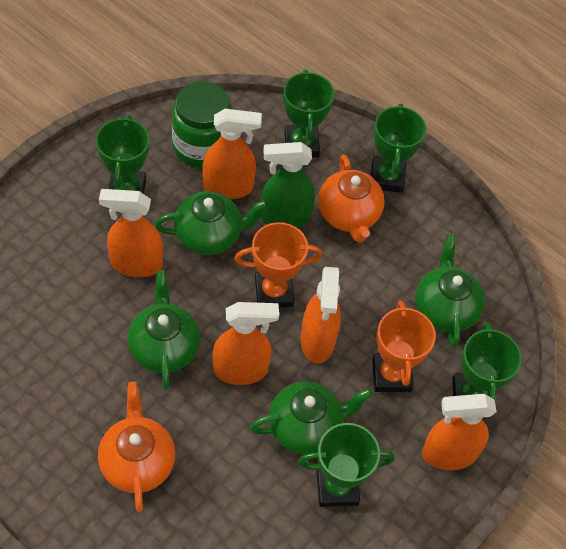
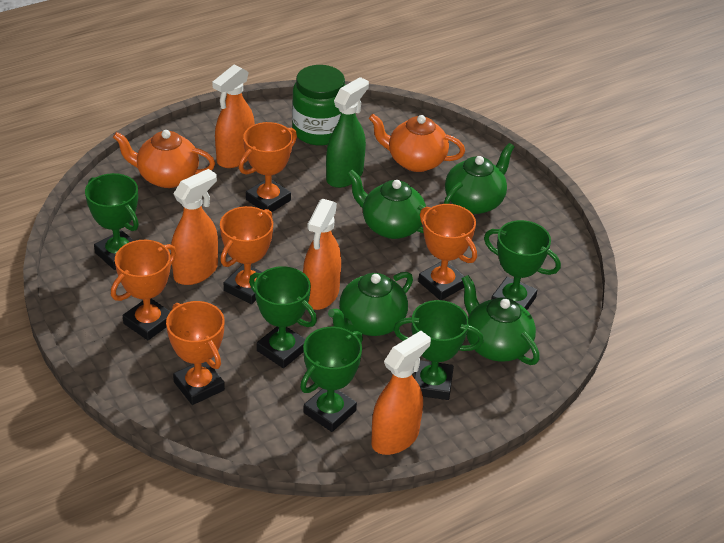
orange spray bottle: 5 -> 4
orange trophy: 2 -> 5

